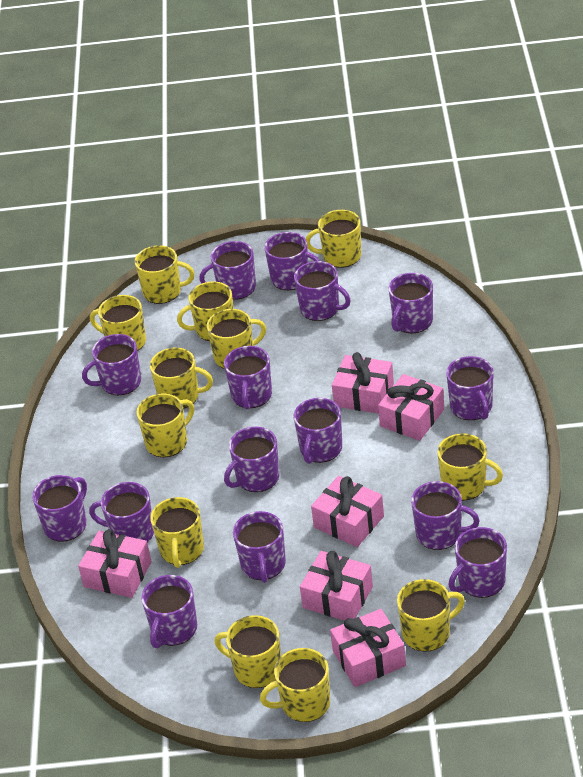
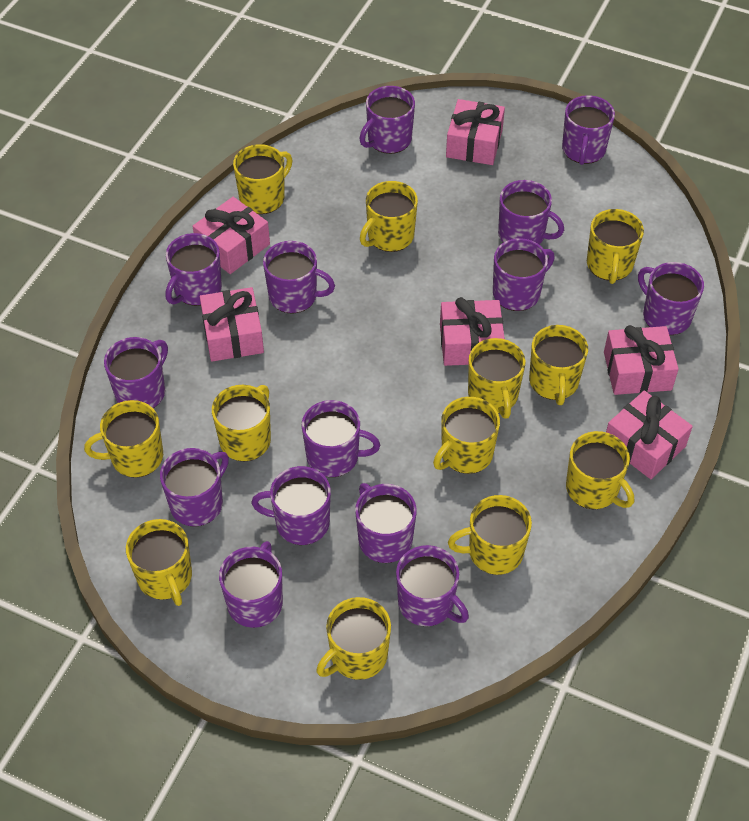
purple mug: 15 -> 14

